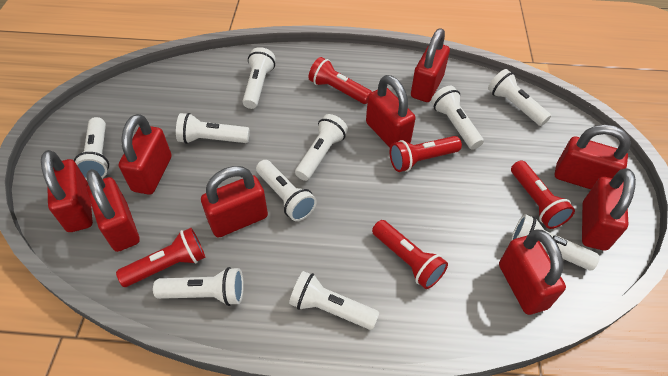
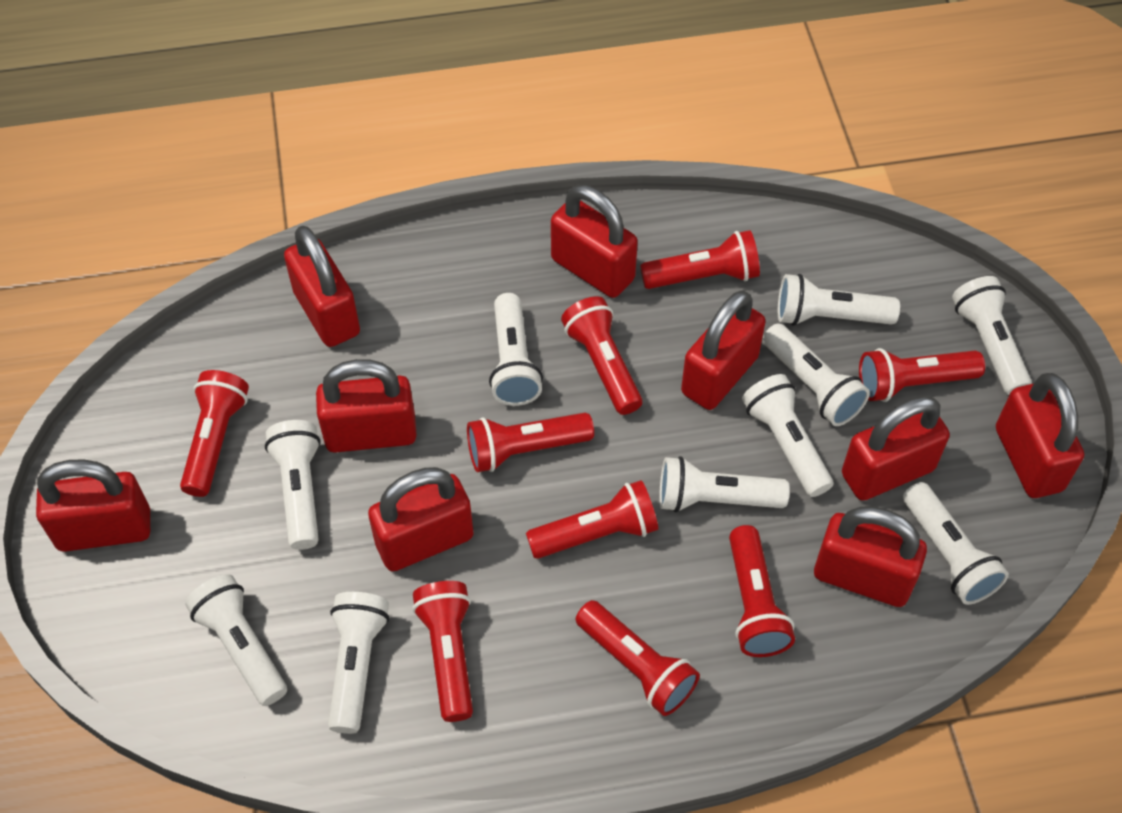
red flashlight: 5 -> 9

